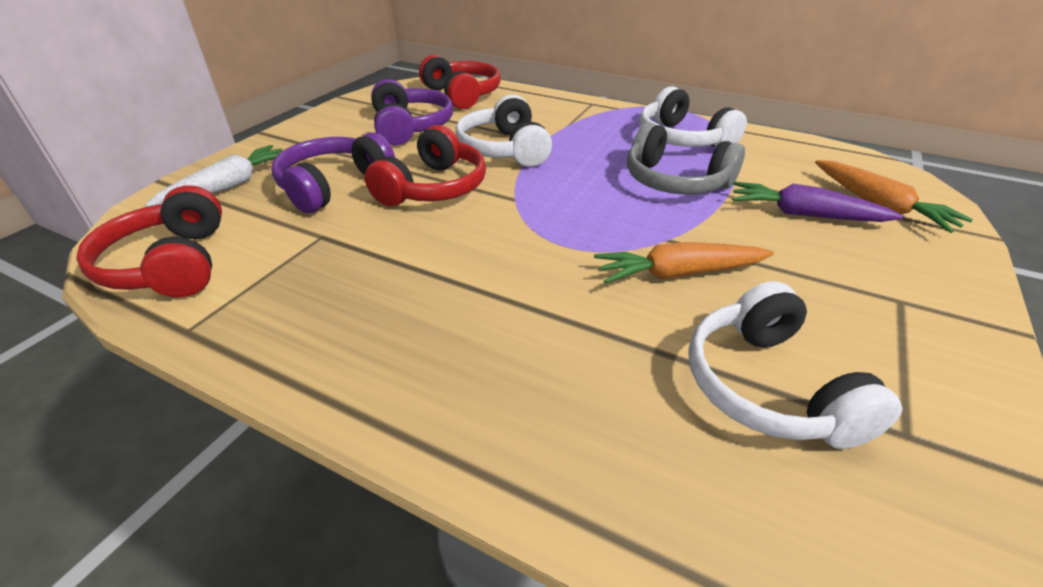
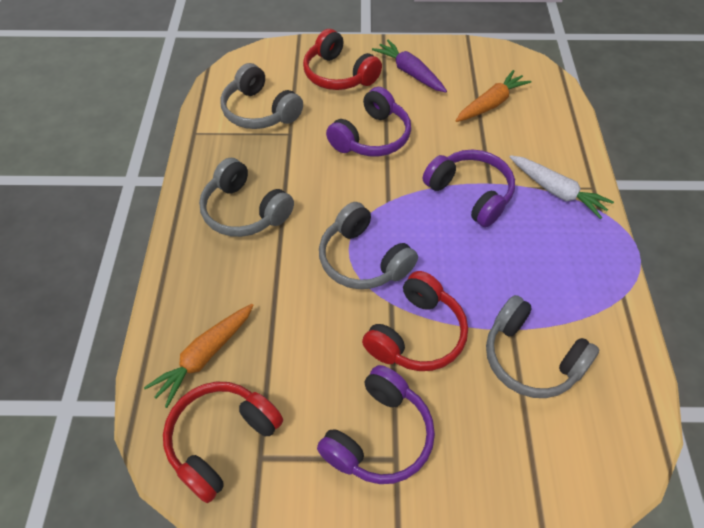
grey headphones: 1 -> 4
purple headphones: 2 -> 3
white headphones: 3 -> 0

